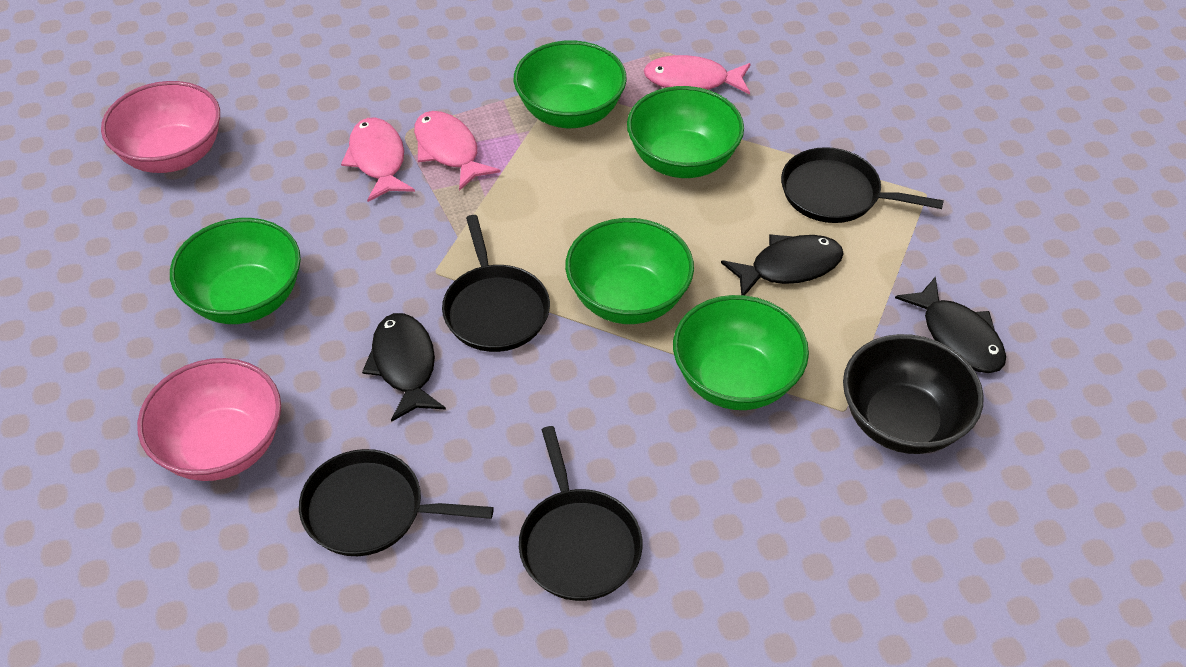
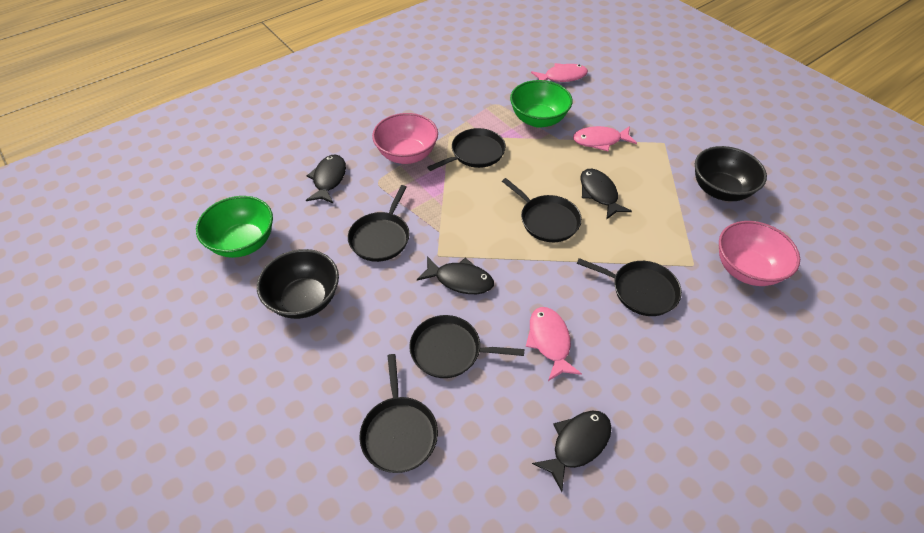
black bowl: 1 -> 2
black fish: 3 -> 4
black pan: 4 -> 6
green bowl: 5 -> 2

